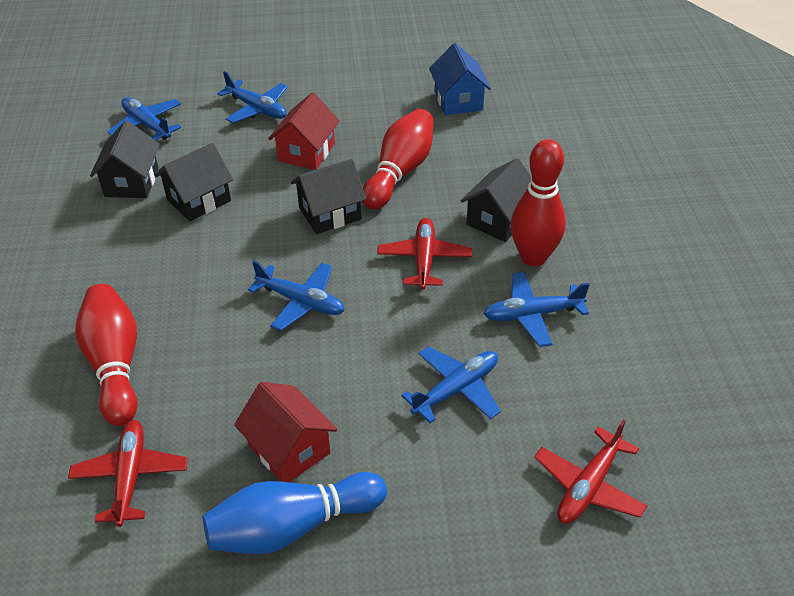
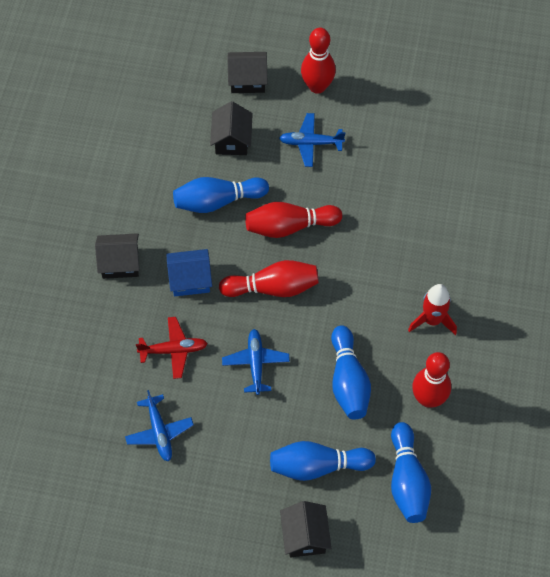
blue bowling pin: 1 -> 4
blue plane: 5 -> 3
red bowling pin: 3 -> 4
red house: 2 -> 0
red plane: 3 -> 1
red rocket: 0 -> 1

